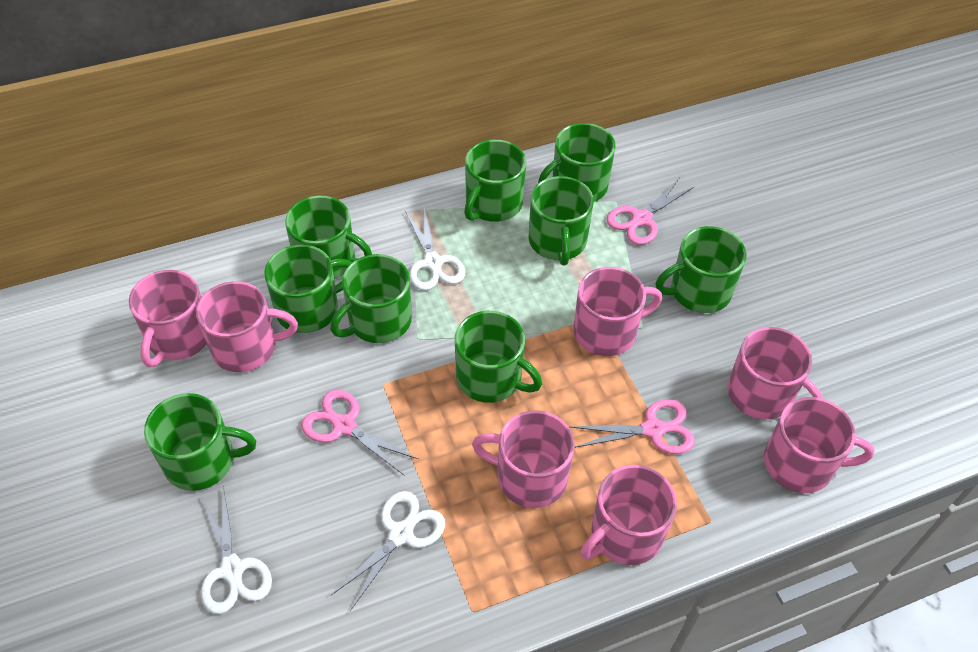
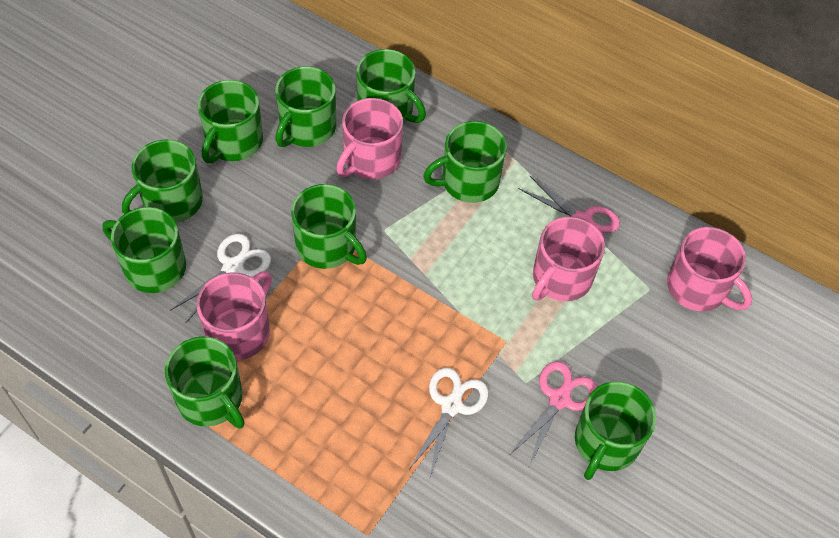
pink mug: 7 -> 4
pink scissors: 3 -> 2
white scissors: 3 -> 2

